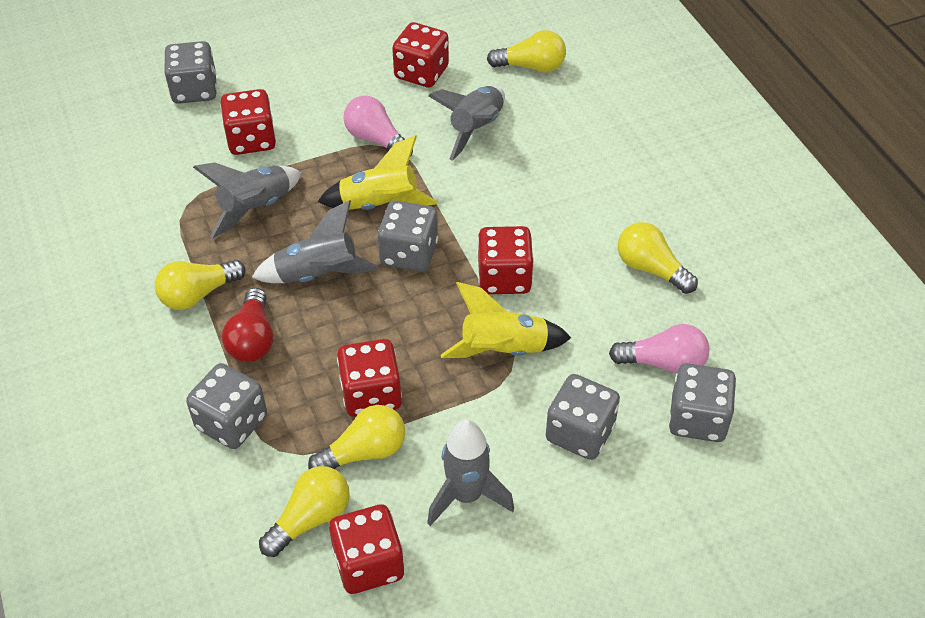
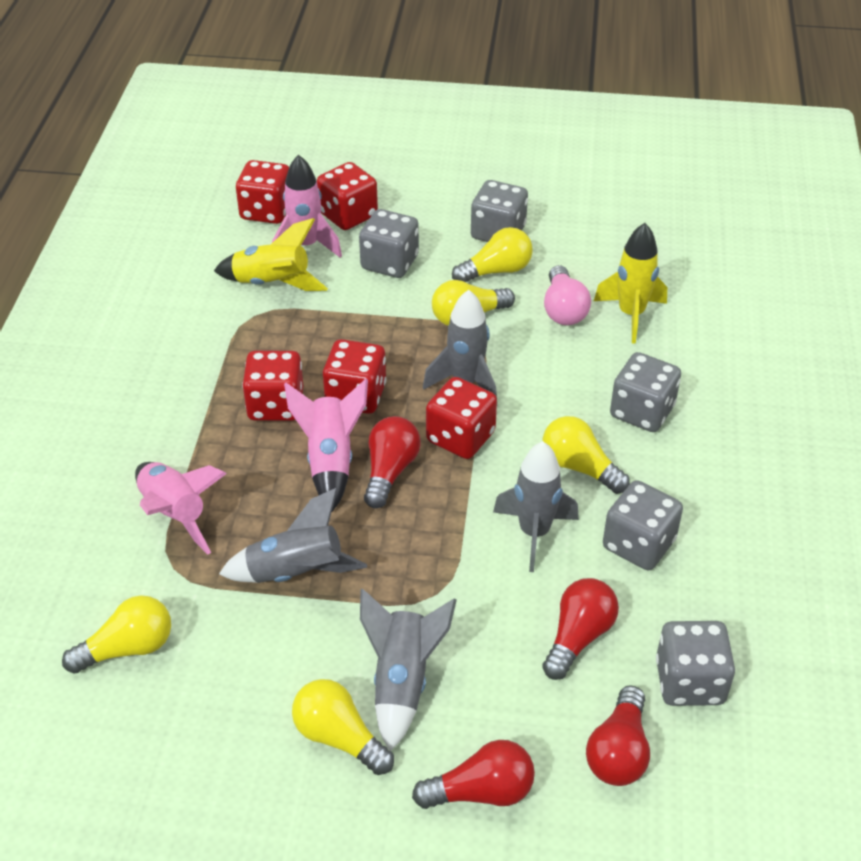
pink light bulb: 2 -> 1
pink rocket: 0 -> 3
red light bulb: 1 -> 4

